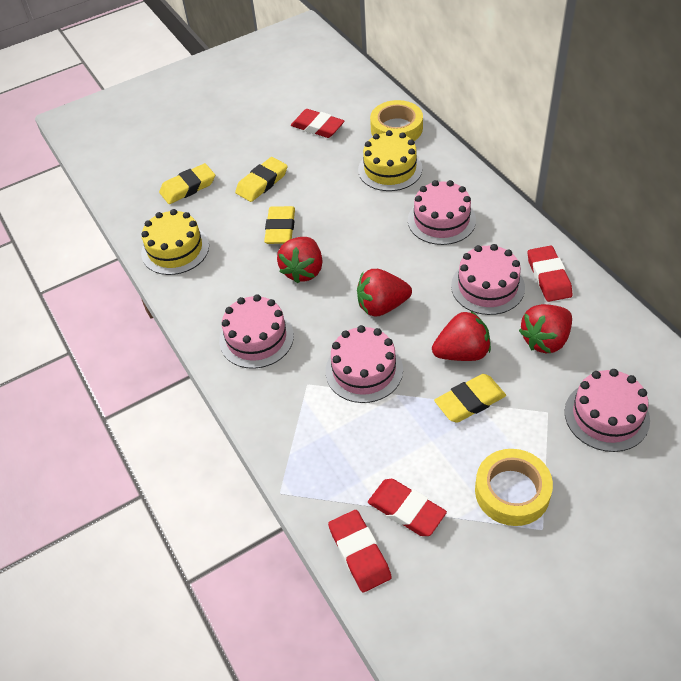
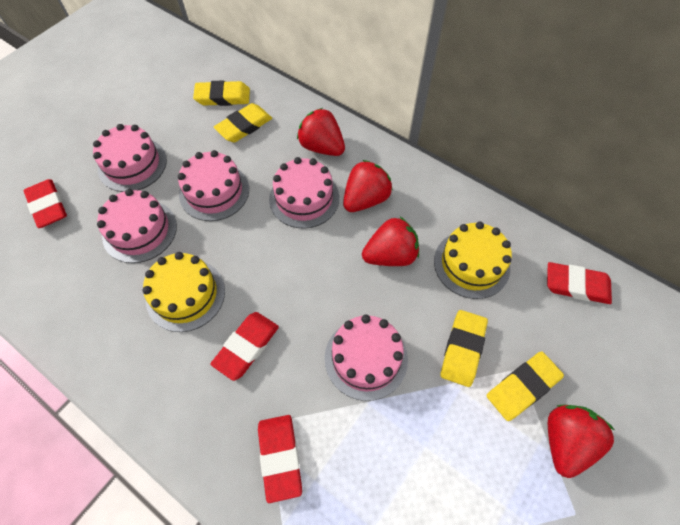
yellow tape: 2 -> 0

